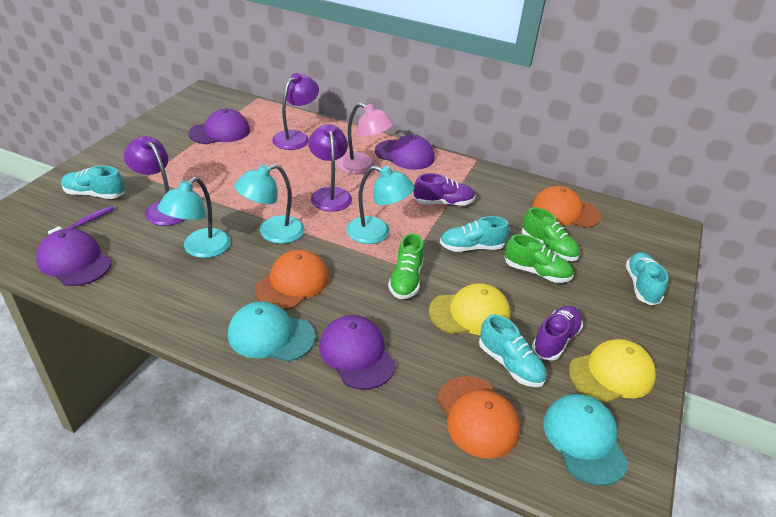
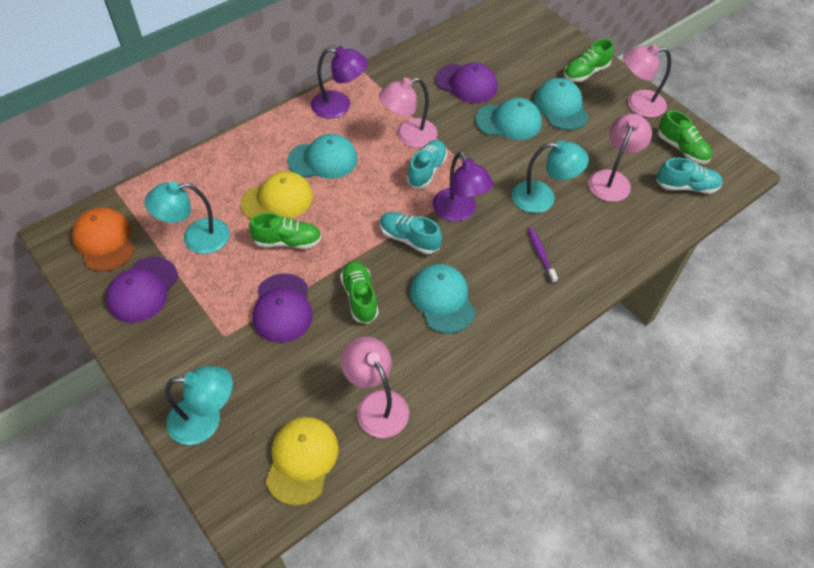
green shoe: 3 -> 4
orange cap: 3 -> 1
pink lamp: 1 -> 4
purple cap: 4 -> 3
purple lamp: 3 -> 2
purple shoe: 2 -> 0
turquoise cap: 2 -> 4
turquoise shoe: 4 -> 3

